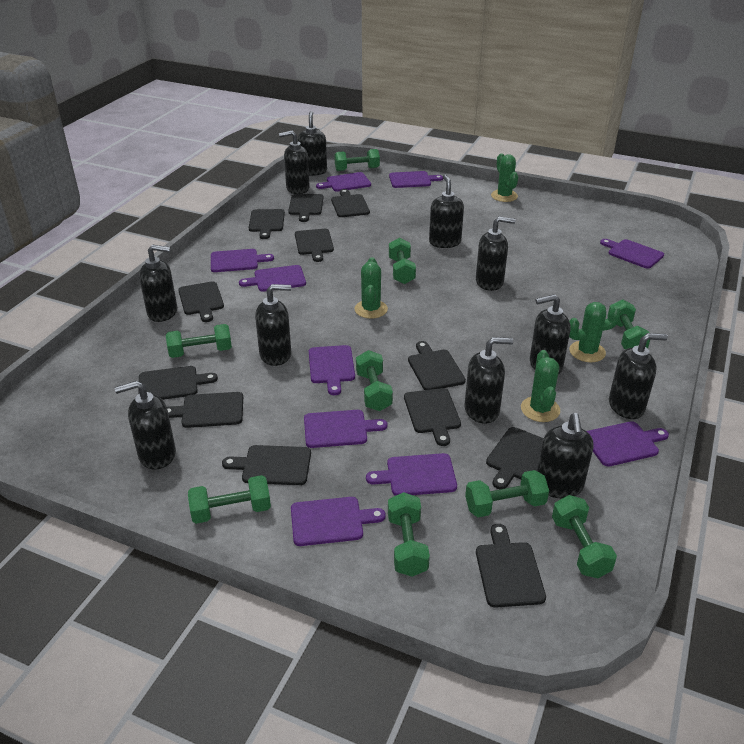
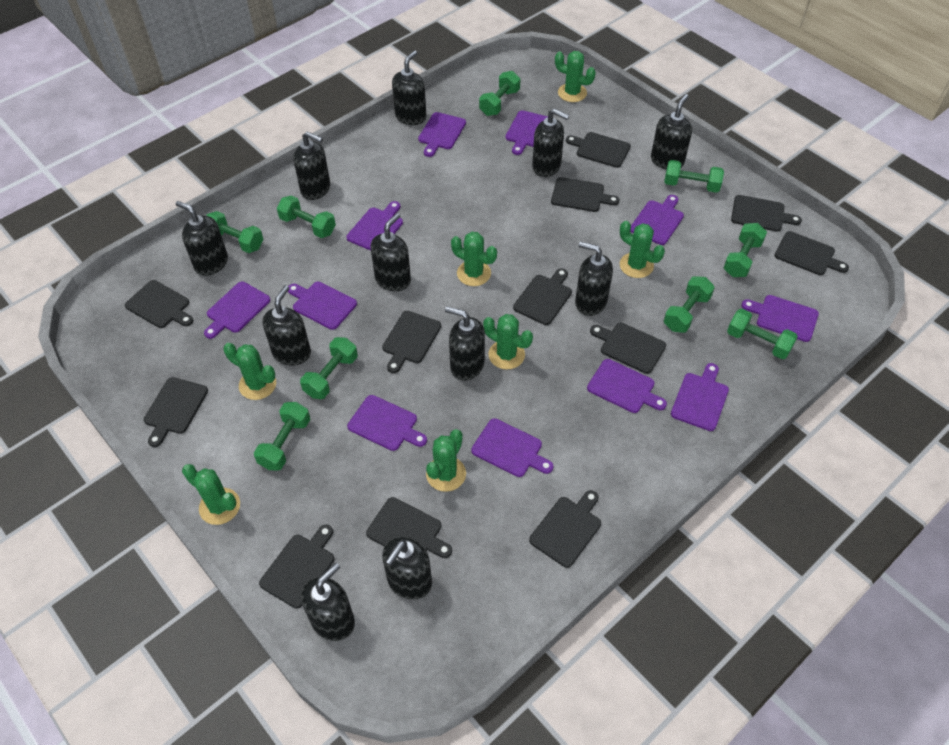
green cactus: 4 -> 7
purple cutting board: 10 -> 11

